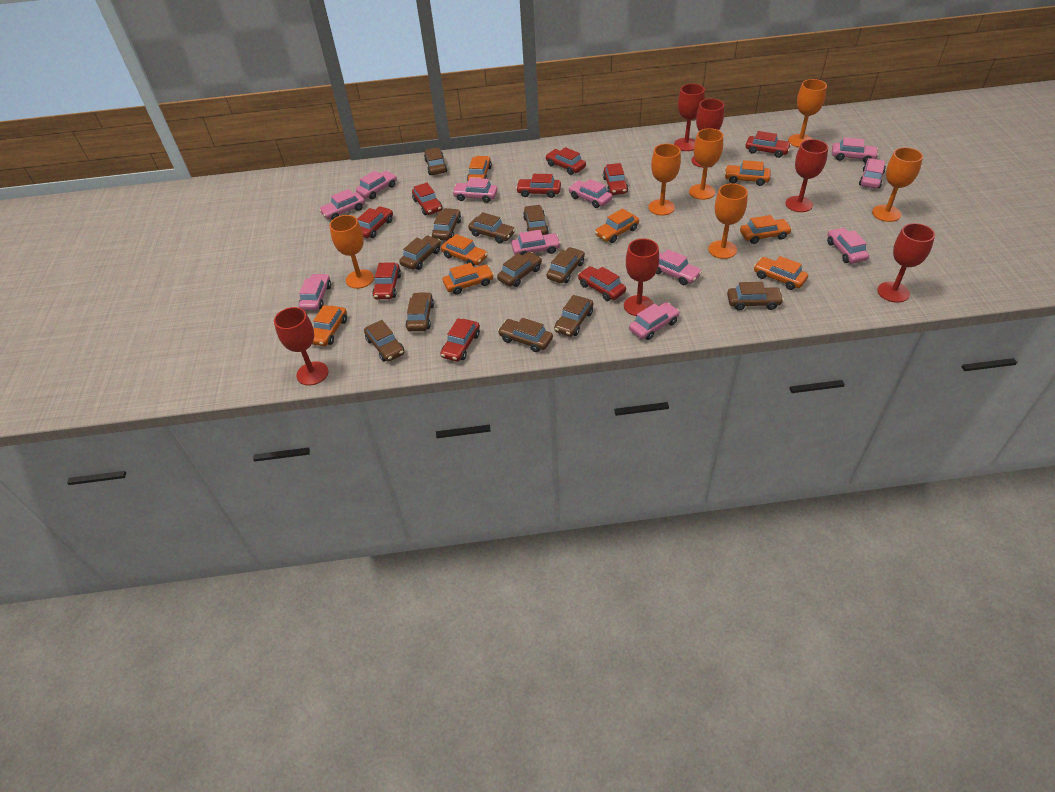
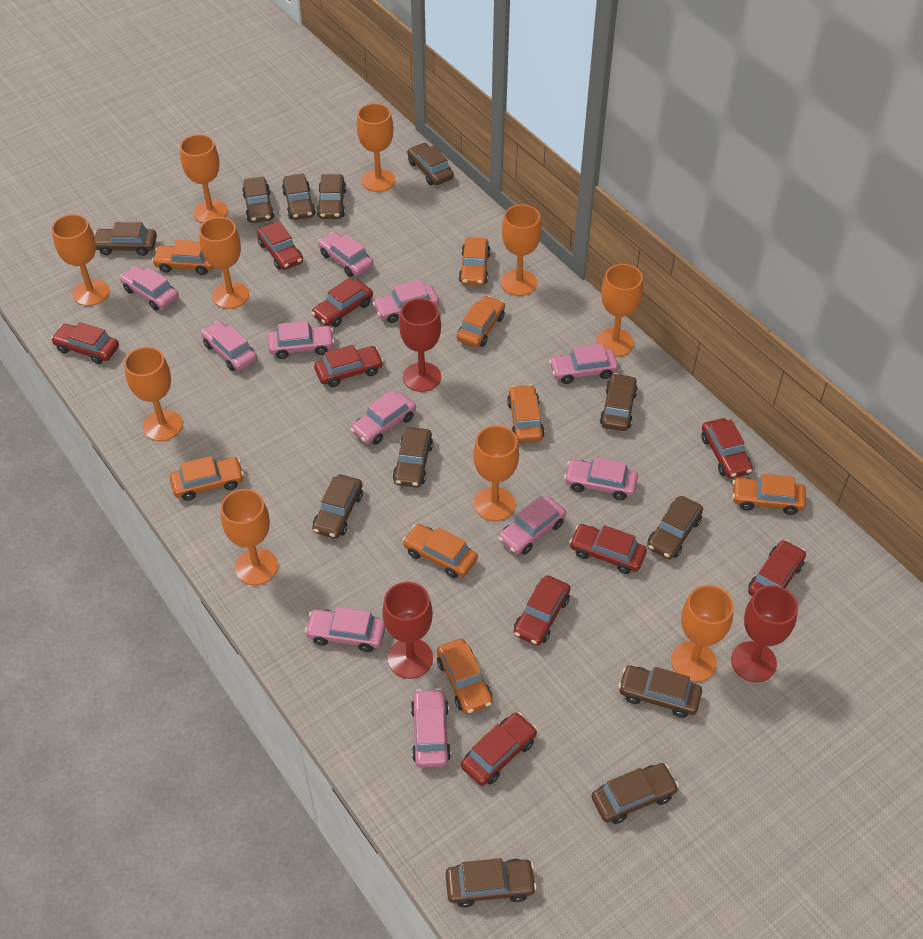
orange goblet: 6 -> 10
red goblet: 6 -> 3

